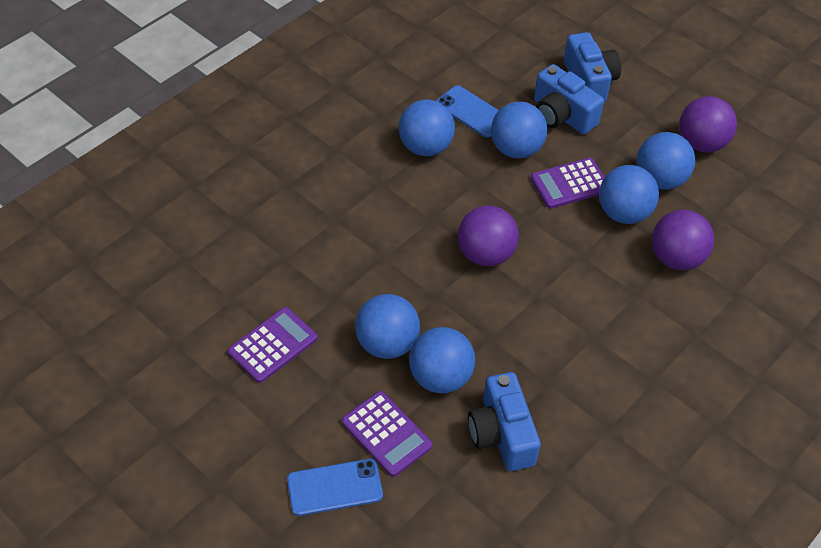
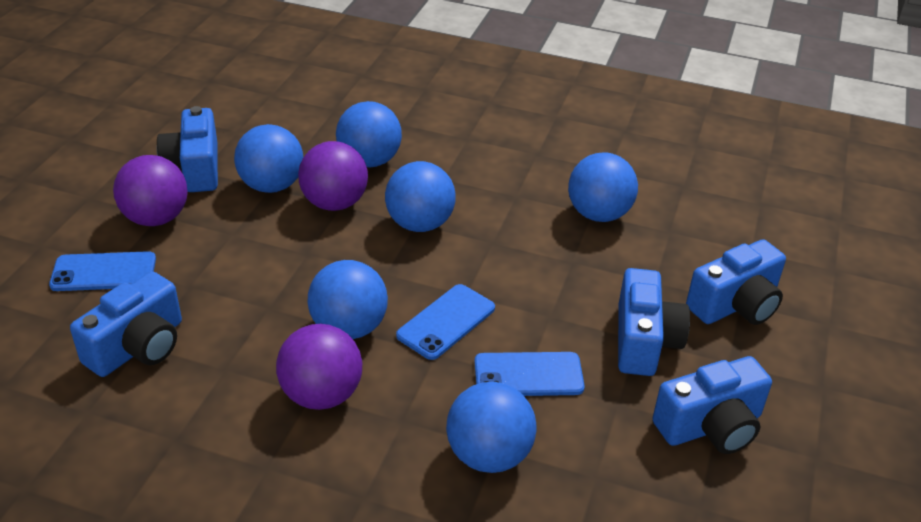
blue camera: 3 -> 5
blue phone: 2 -> 3
purple calculator: 3 -> 0

